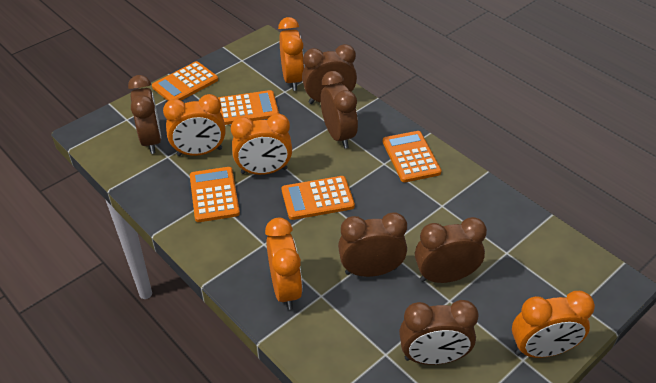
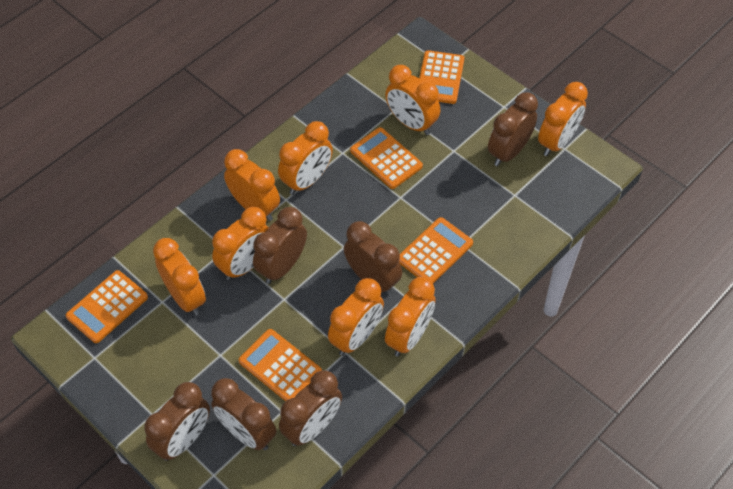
orange clock: 5 -> 8

